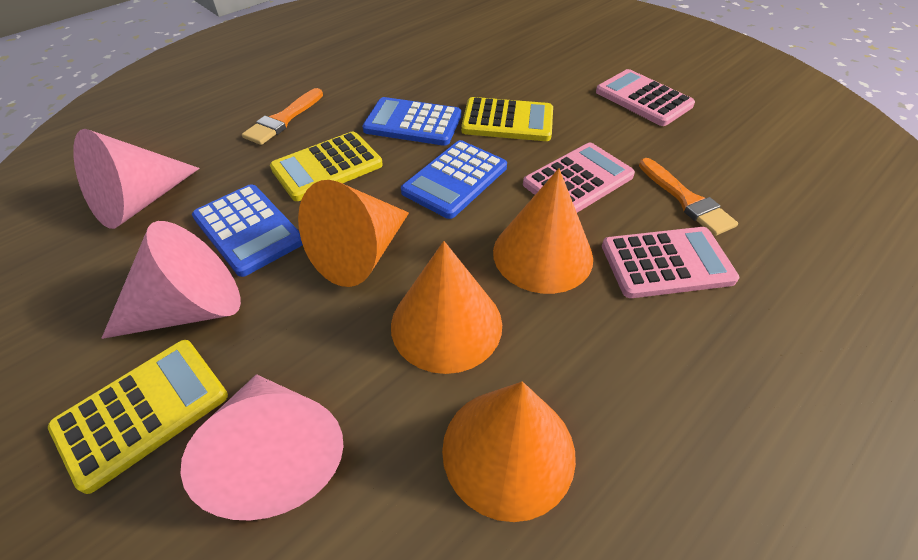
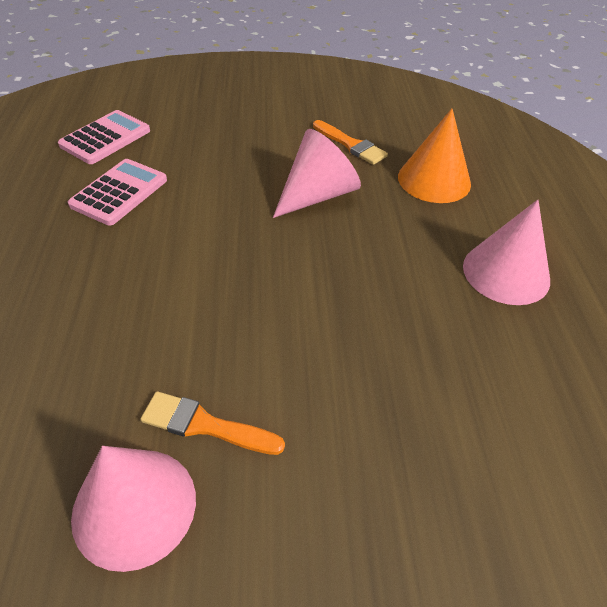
blue calculator: 3 -> 0
orange cone: 4 -> 1
pink calculator: 3 -> 2
yellow calculator: 3 -> 0

